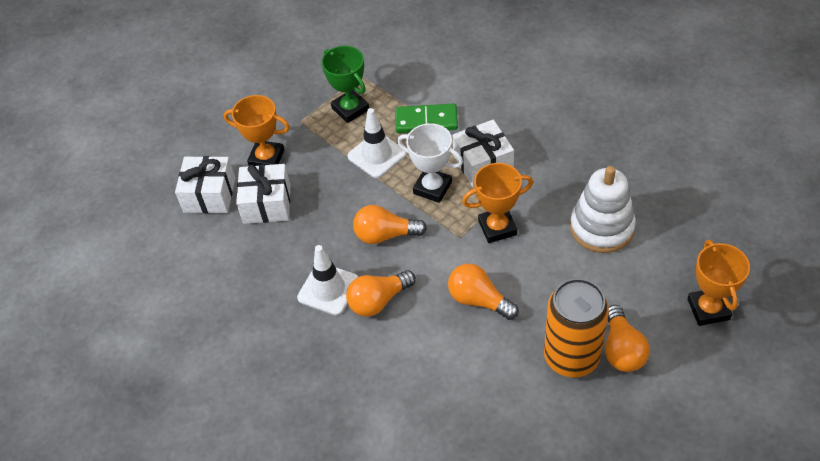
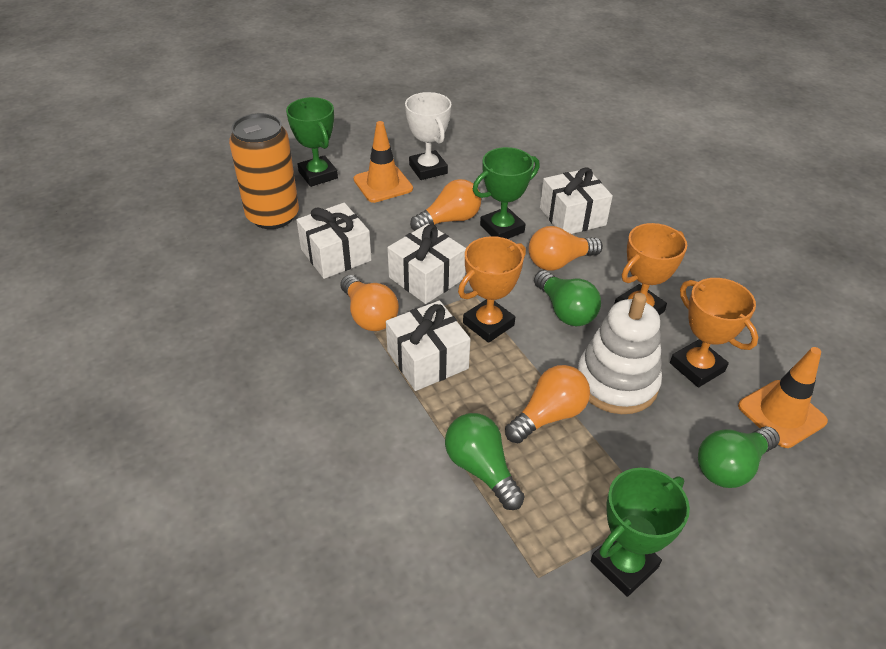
green domino: 1 -> 0
green light bulb: 0 -> 3
green trophy: 1 -> 3
orange traffic cone: 0 -> 2
white gift: 3 -> 4
white traffic cone: 2 -> 0

